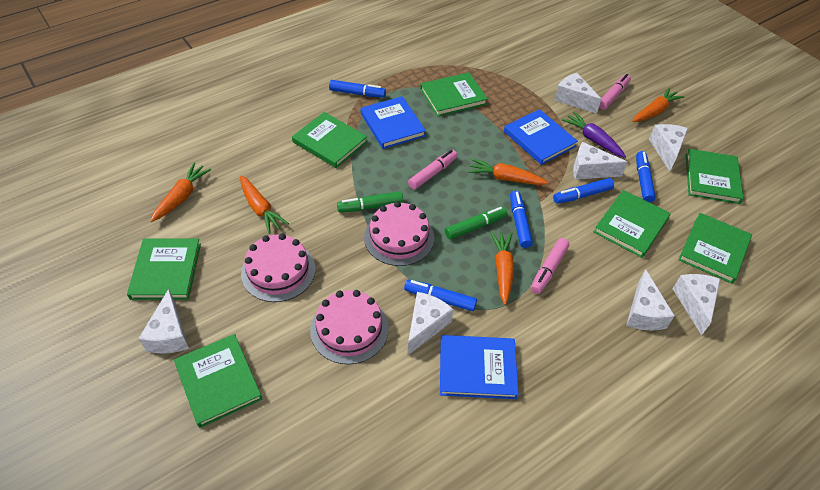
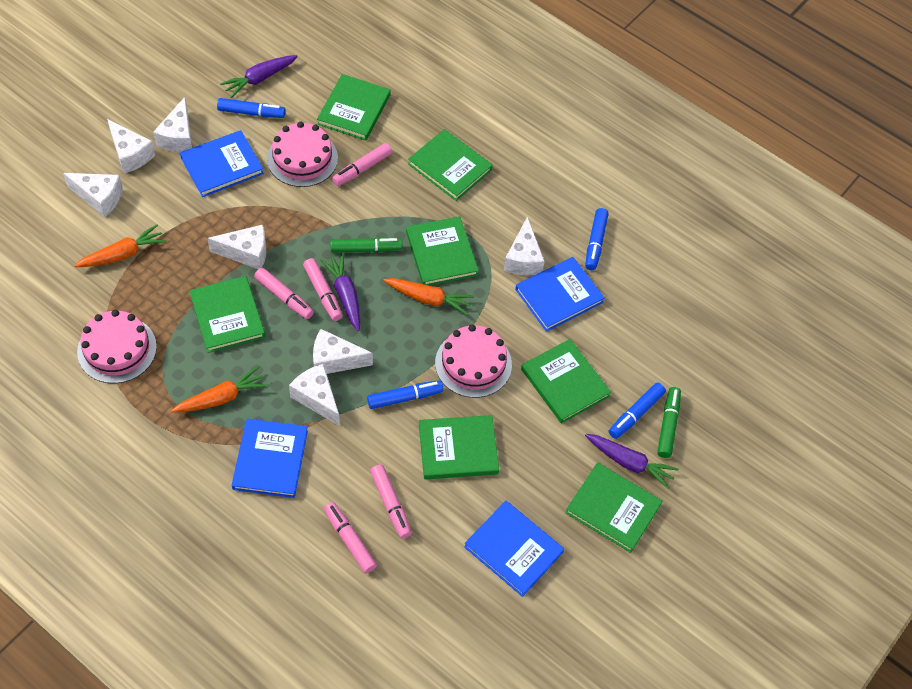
blue book: 3 -> 4
blue marker: 5 -> 4
orange carrot: 5 -> 3
pink marker: 3 -> 5
purple carrot: 1 -> 3

